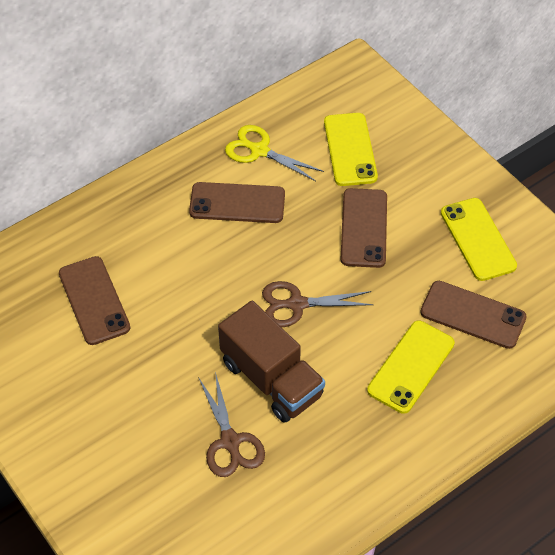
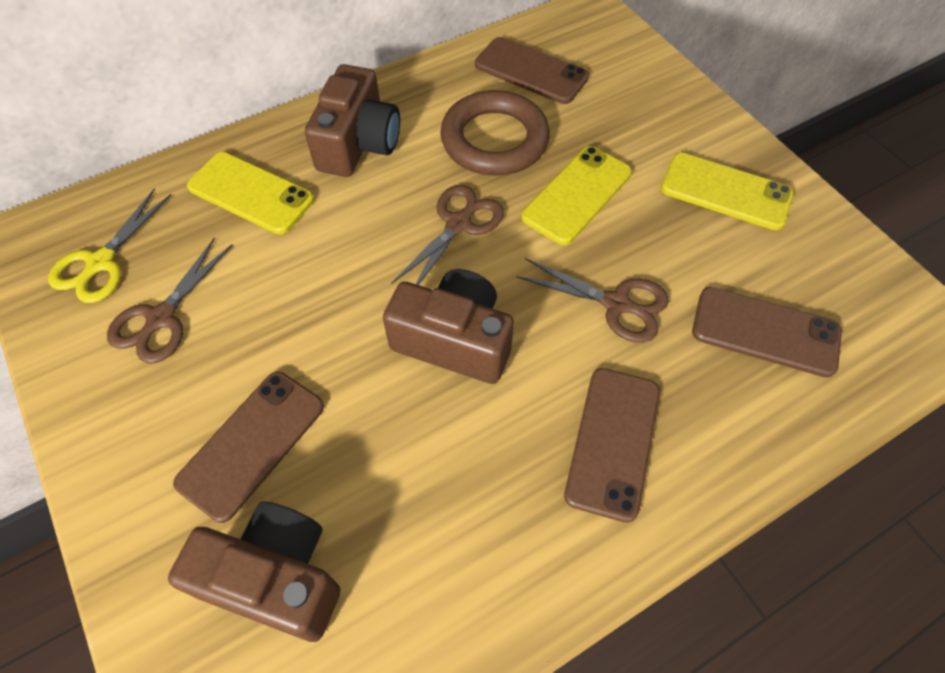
brown camera: 0 -> 3
brown ring: 0 -> 1
brown scissors: 2 -> 3
brown truck: 1 -> 0

